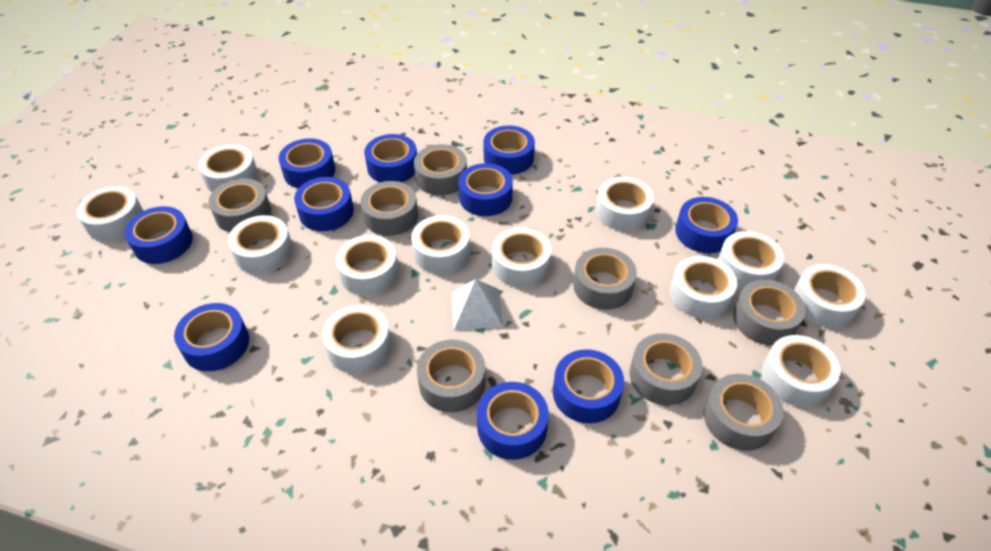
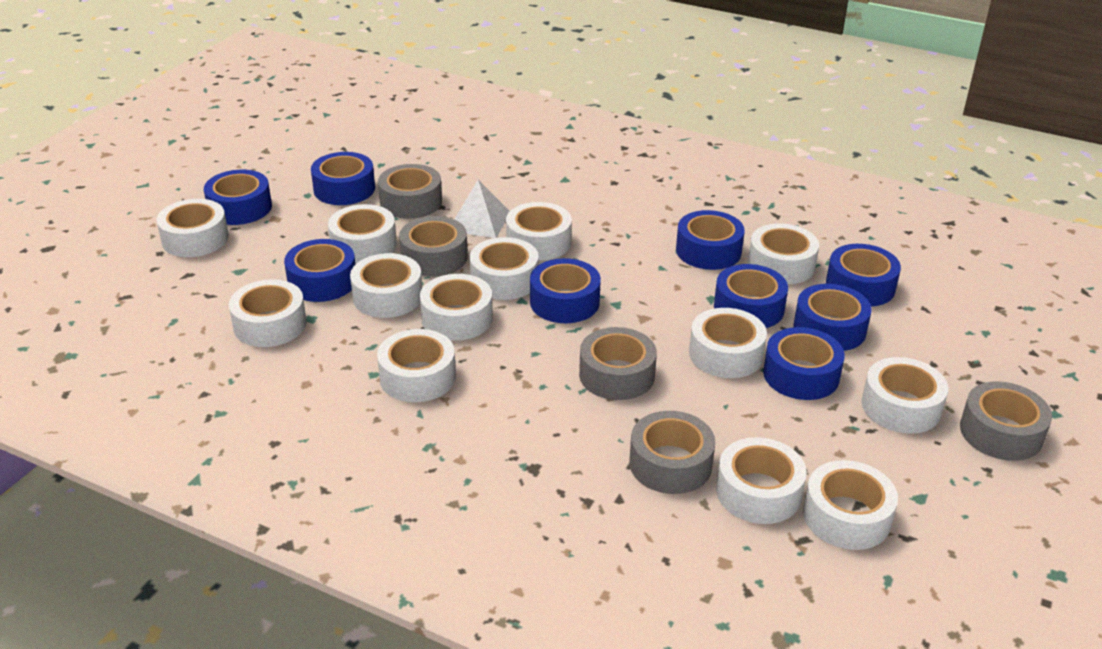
blue tape: 10 -> 9
grey tape: 8 -> 5
white tape: 12 -> 13

